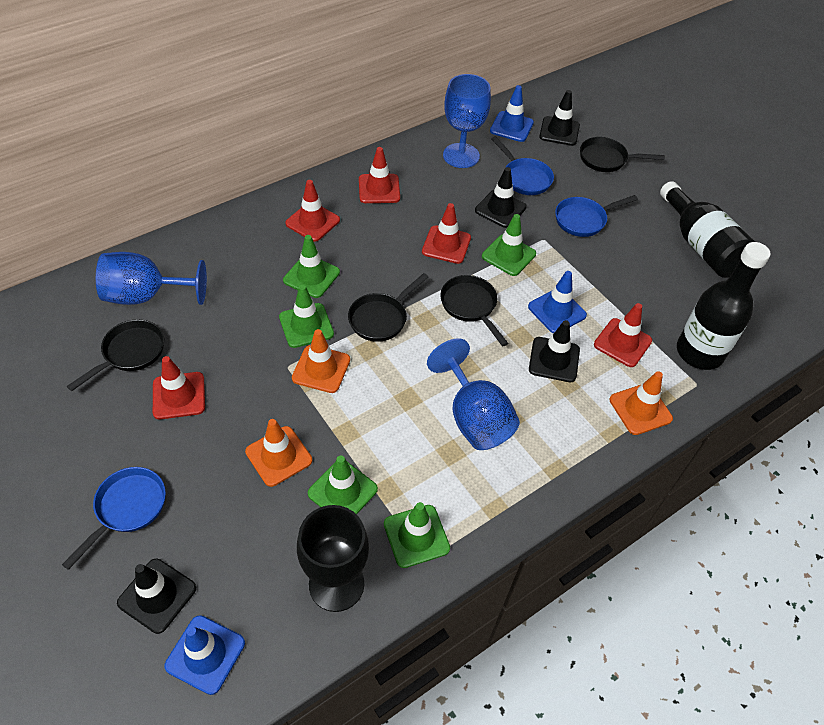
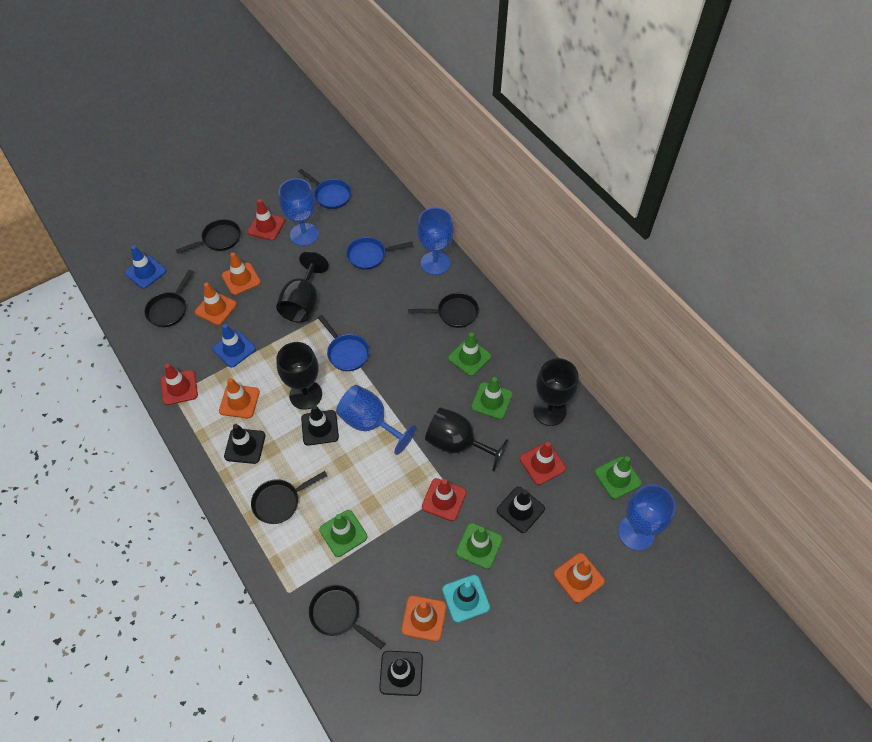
black bottle: 2 -> 0
black goblet: 1 -> 4
black pan: 4 -> 5
blue goblet: 3 -> 4
blue traffic cone: 3 -> 2
orange traffic cone: 3 -> 5
red traffic cone: 5 -> 4
turquoise traffic cone: 0 -> 1

